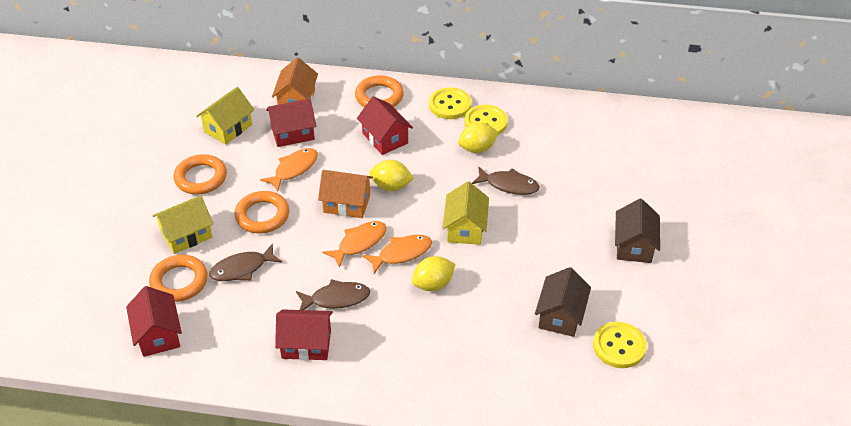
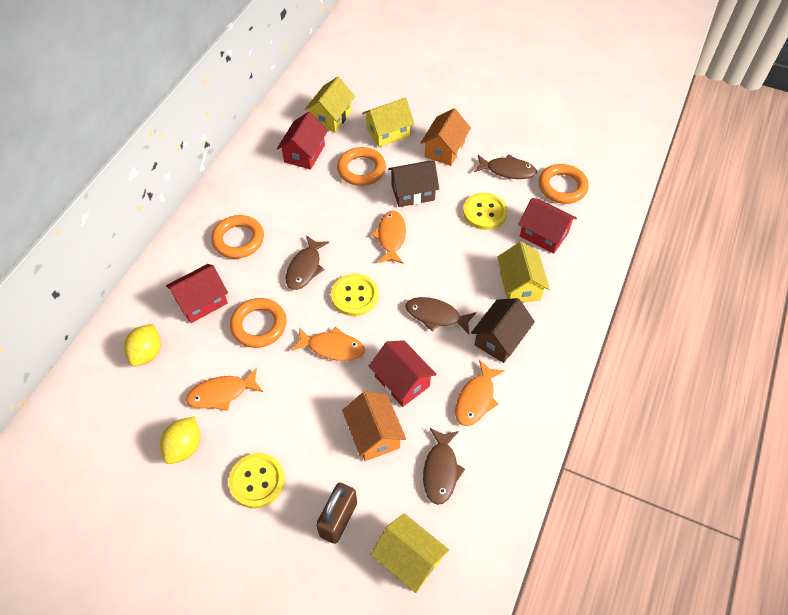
brown fish: 3 -> 4
brown padlock: 0 -> 1
orange fish: 3 -> 4
yellow house: 3 -> 4
yellow lemon: 3 -> 2

